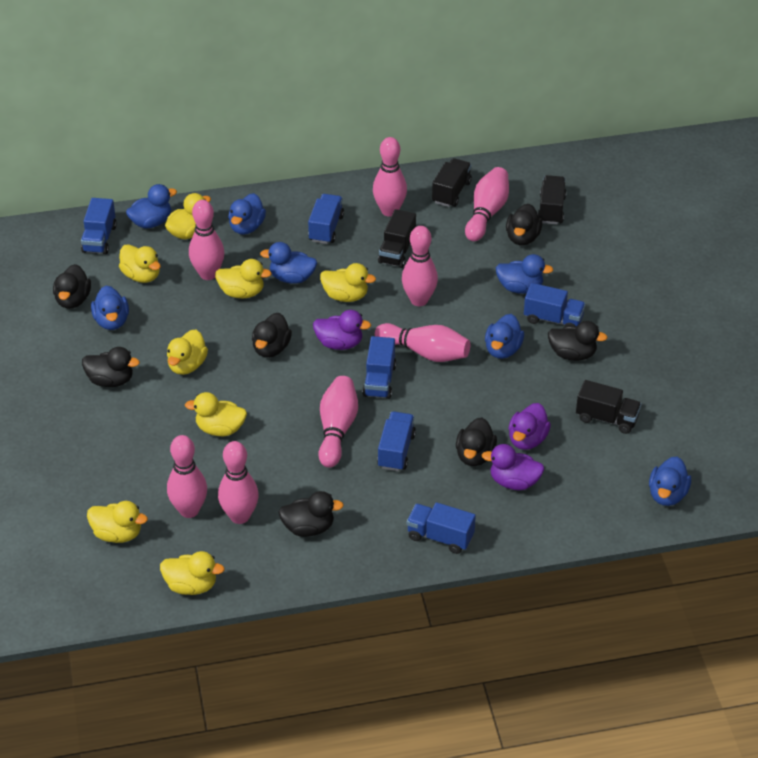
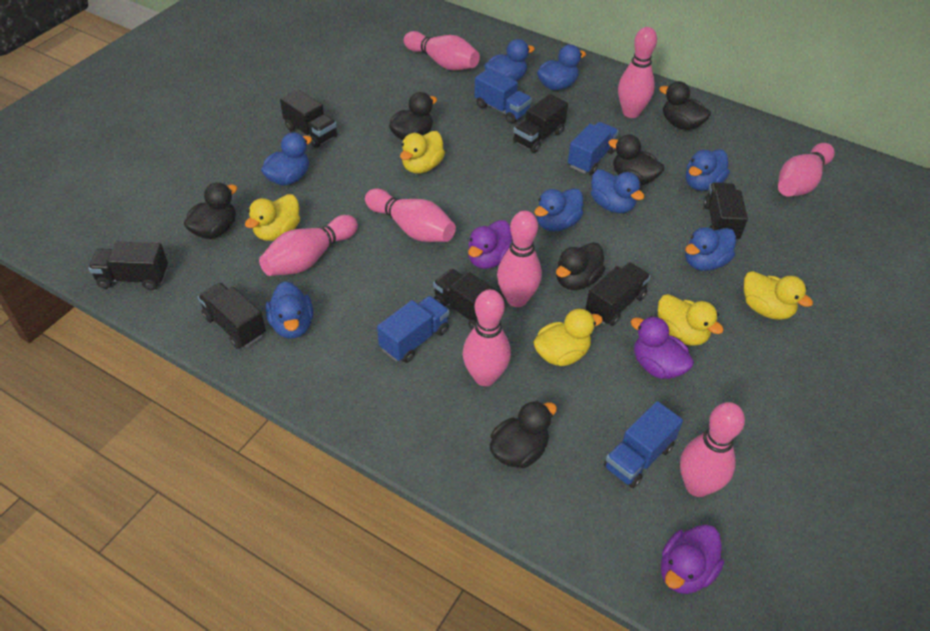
black duck: 7 -> 6
black truck: 4 -> 7
blue duck: 7 -> 8
blue truck: 6 -> 4
yellow duck: 8 -> 5

